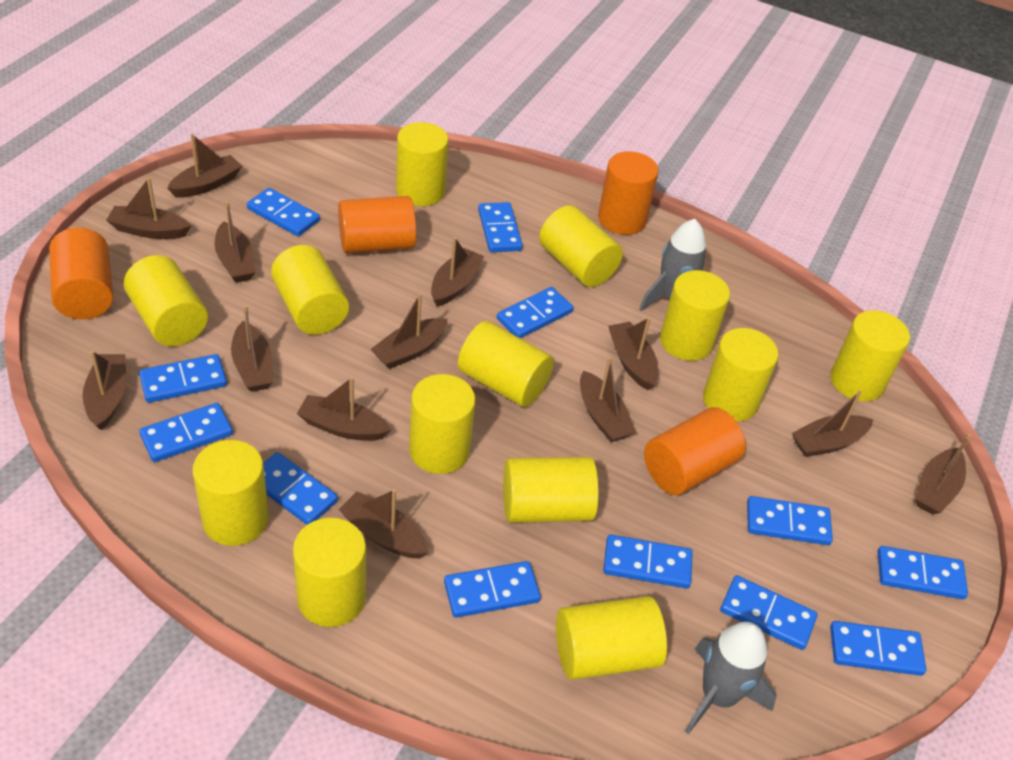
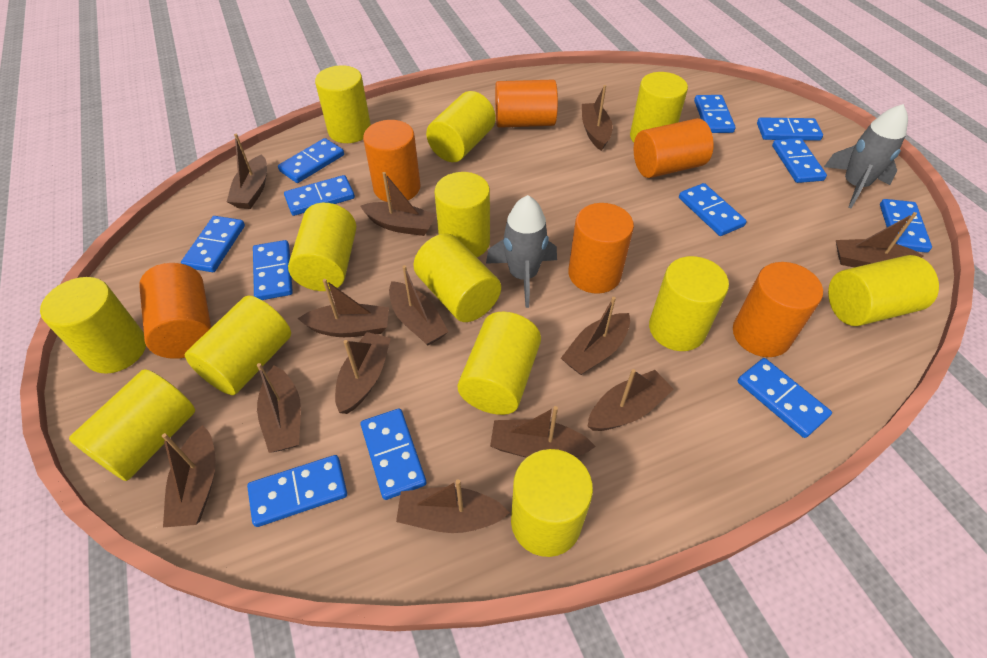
orange cylinder: 4 -> 6

